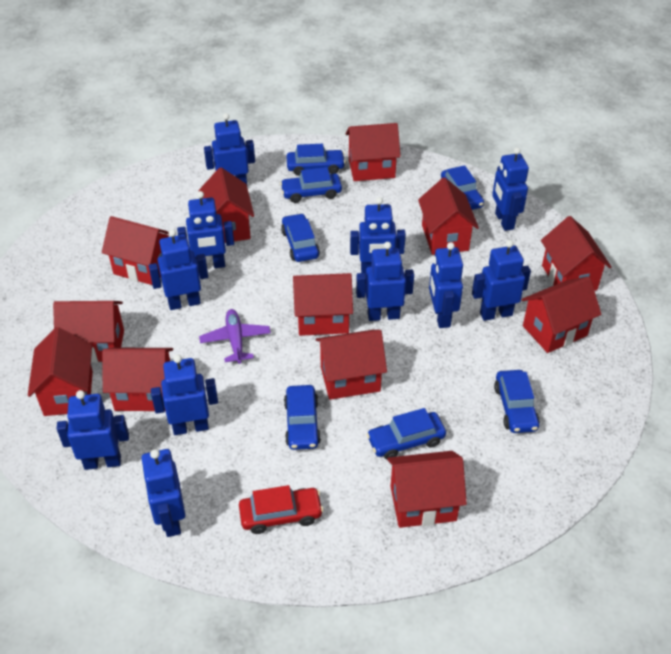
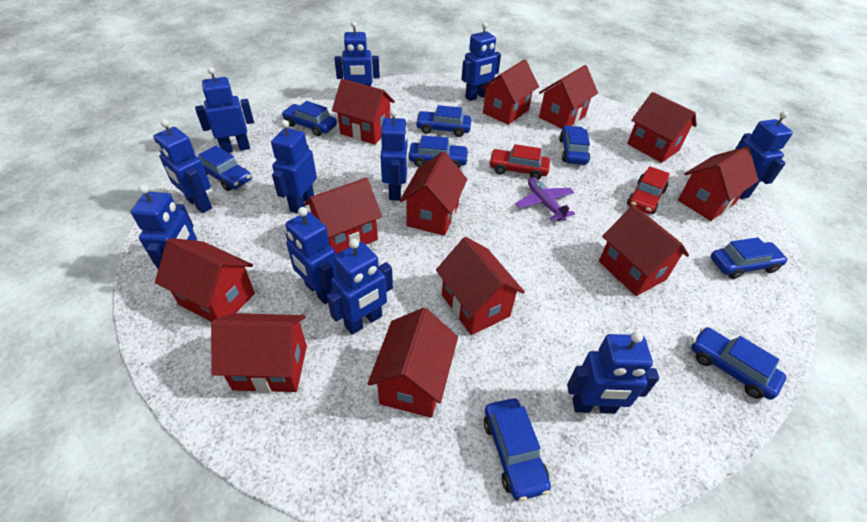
blue car: 7 -> 8
red car: 1 -> 2

